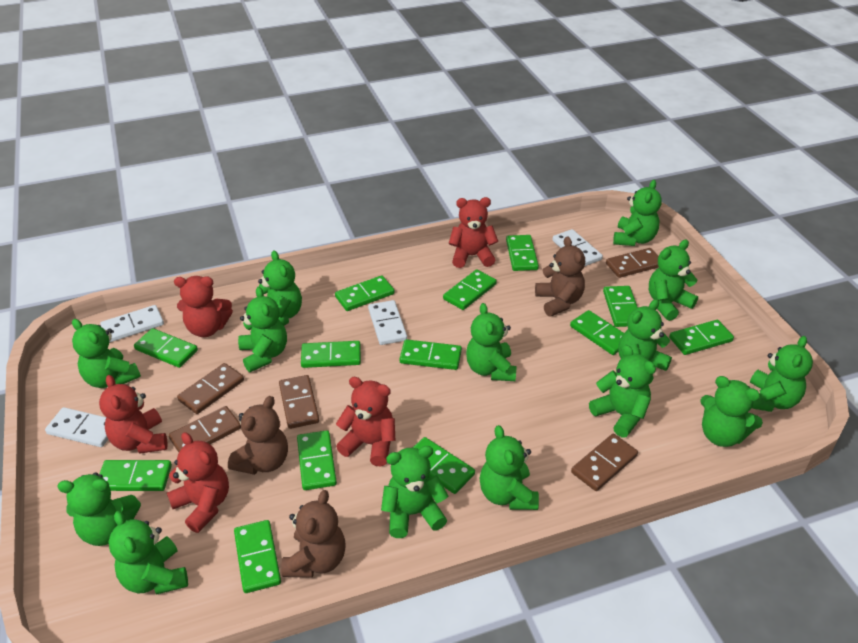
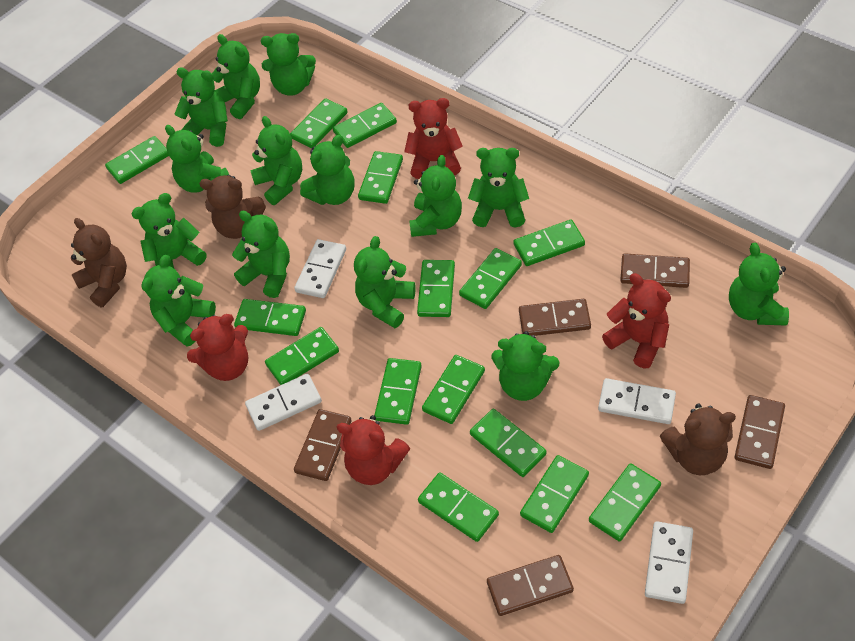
green domino: 13 -> 15
red teddy bear: 5 -> 4

